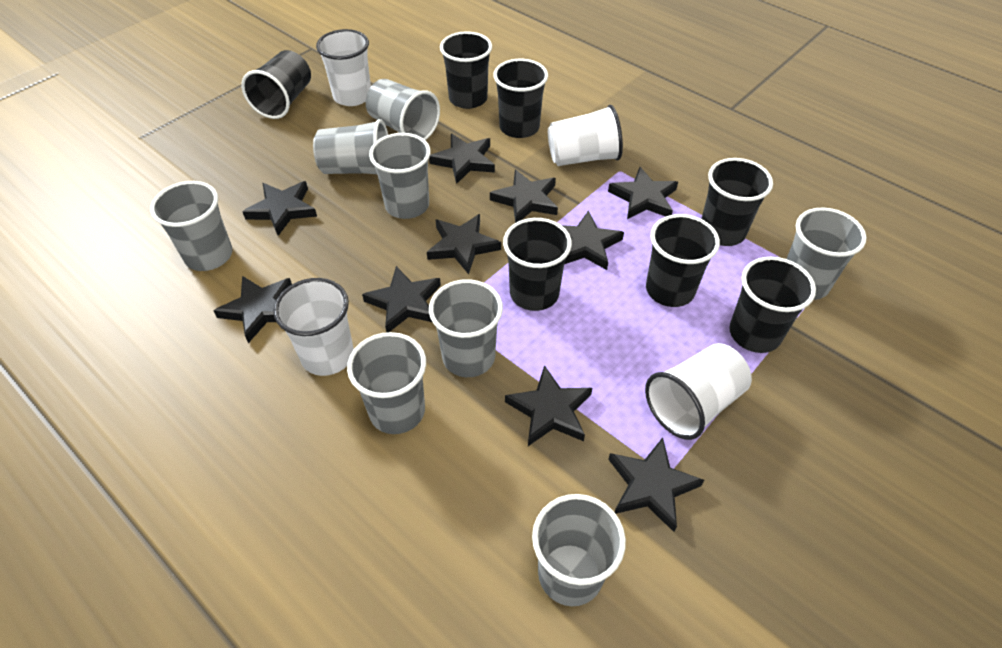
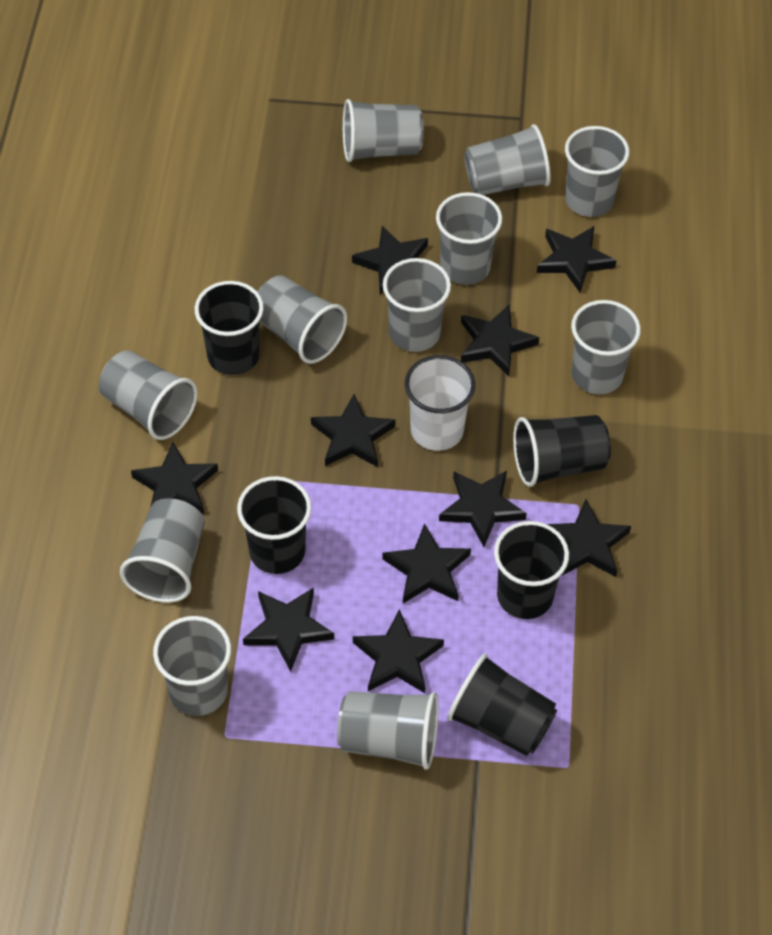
black cup: 7 -> 5
grey cup: 8 -> 11
white cup: 4 -> 1

